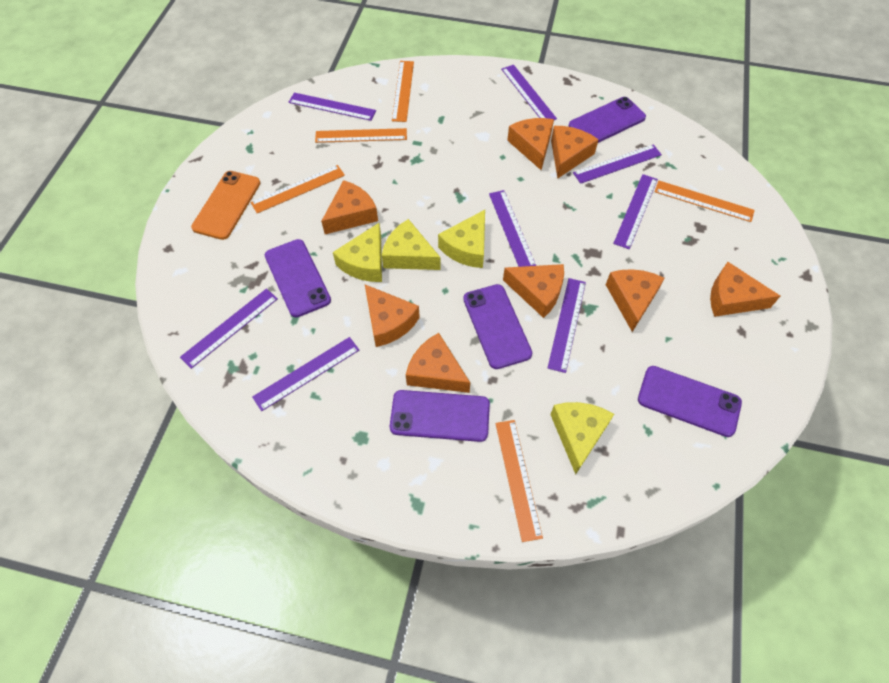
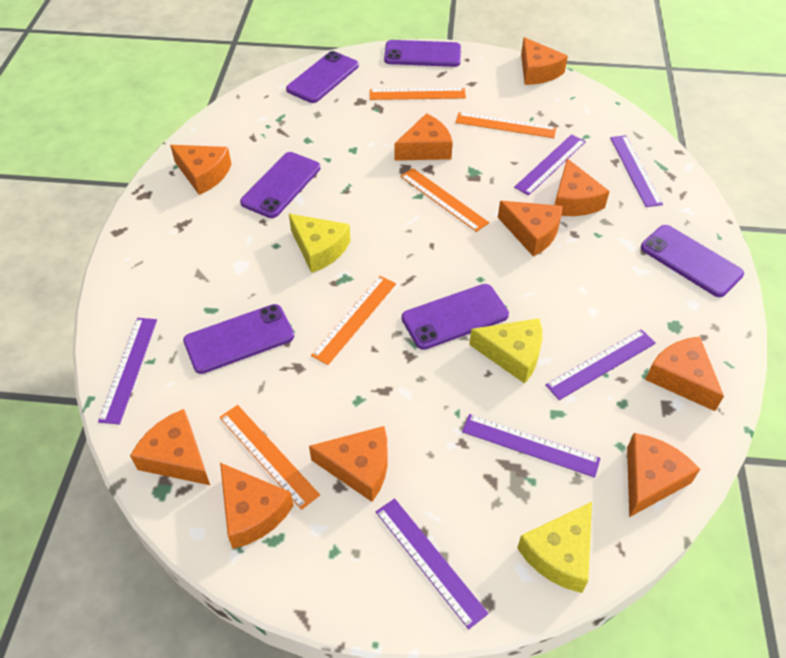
orange cheese: 8 -> 10
orange phone: 1 -> 0
purple phone: 5 -> 6
purple ruler: 8 -> 6
yellow cheese: 4 -> 3

